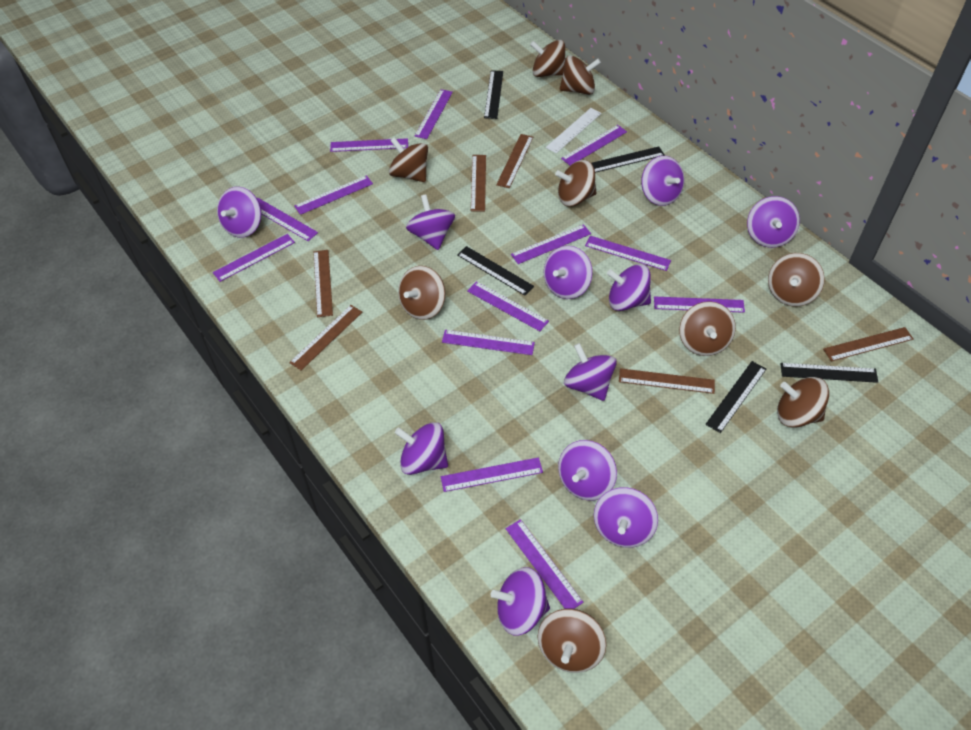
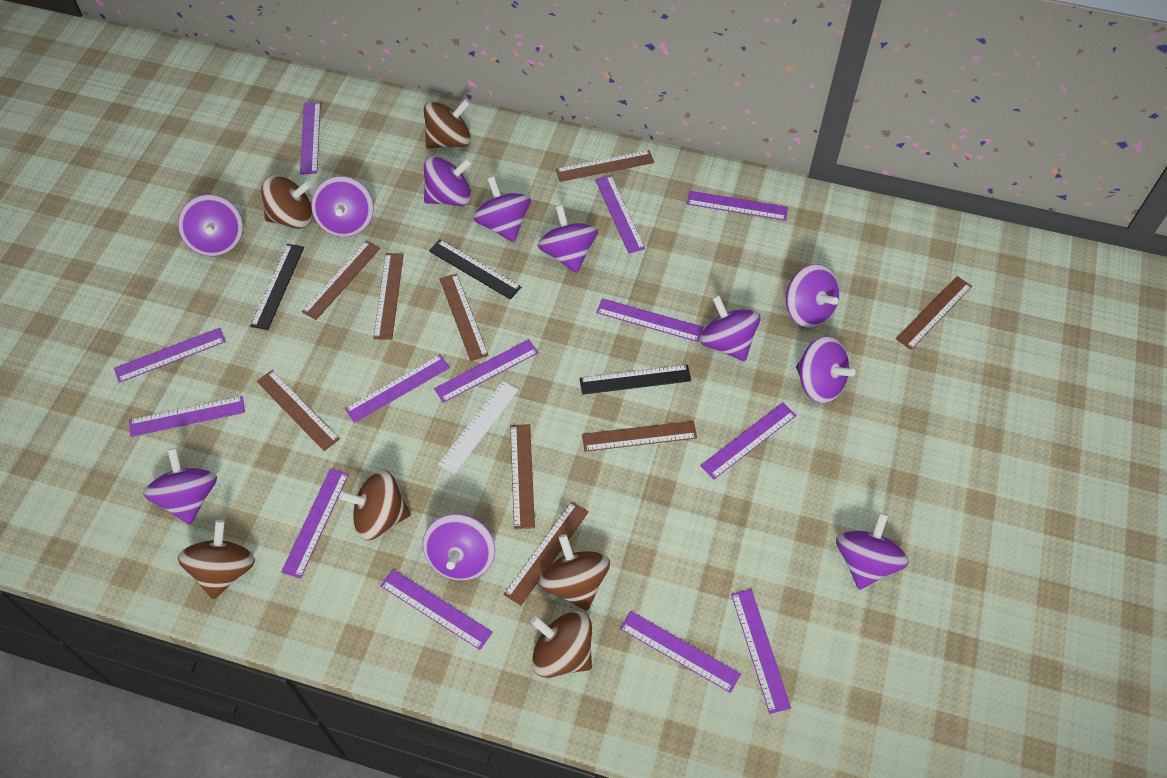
black ruler: 5 -> 3
brown ruler: 6 -> 9
brown spinning top: 9 -> 6

